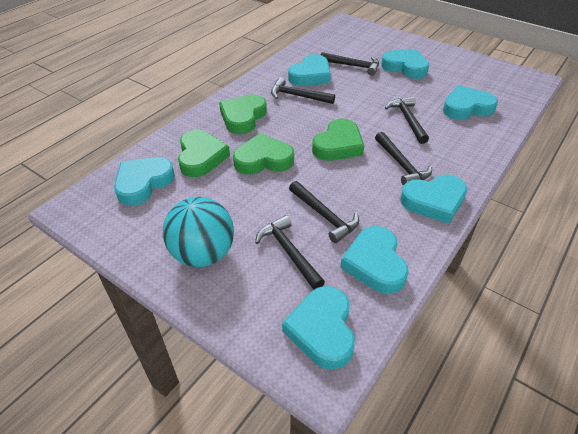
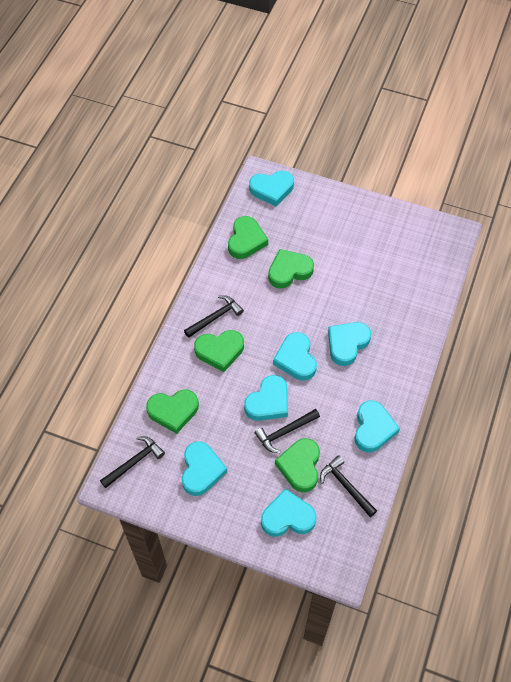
black hammer: 6 -> 4
green heart: 4 -> 5
turquoise ball: 1 -> 0

